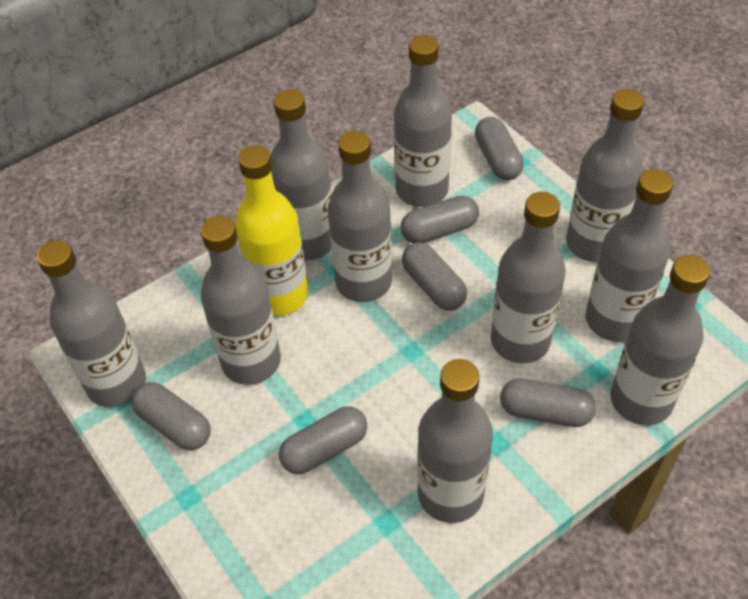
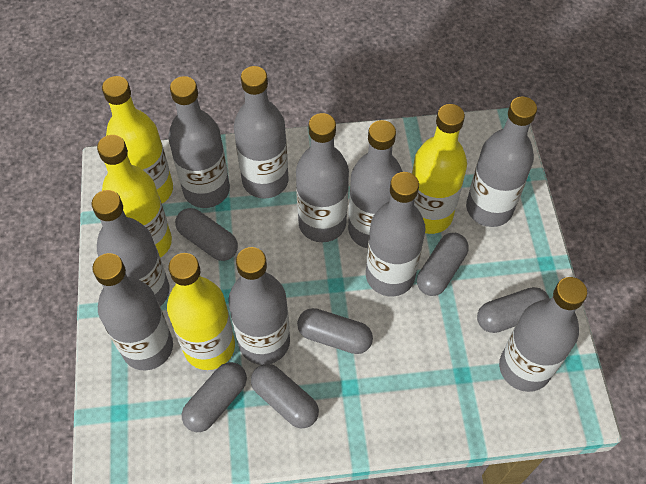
yellow bottle: 1 -> 4

